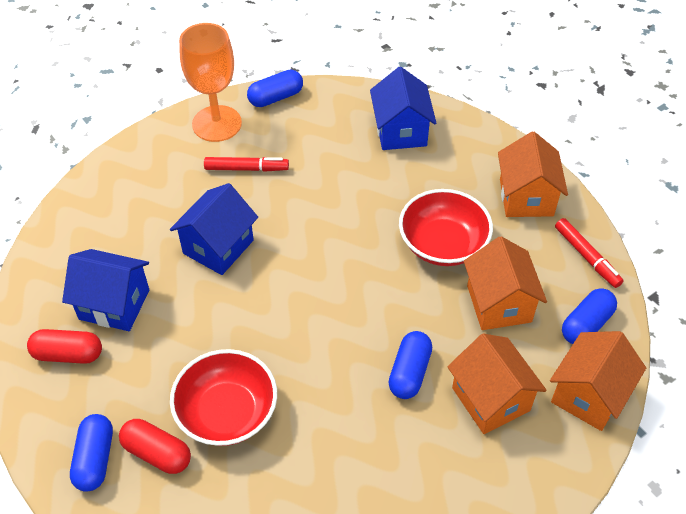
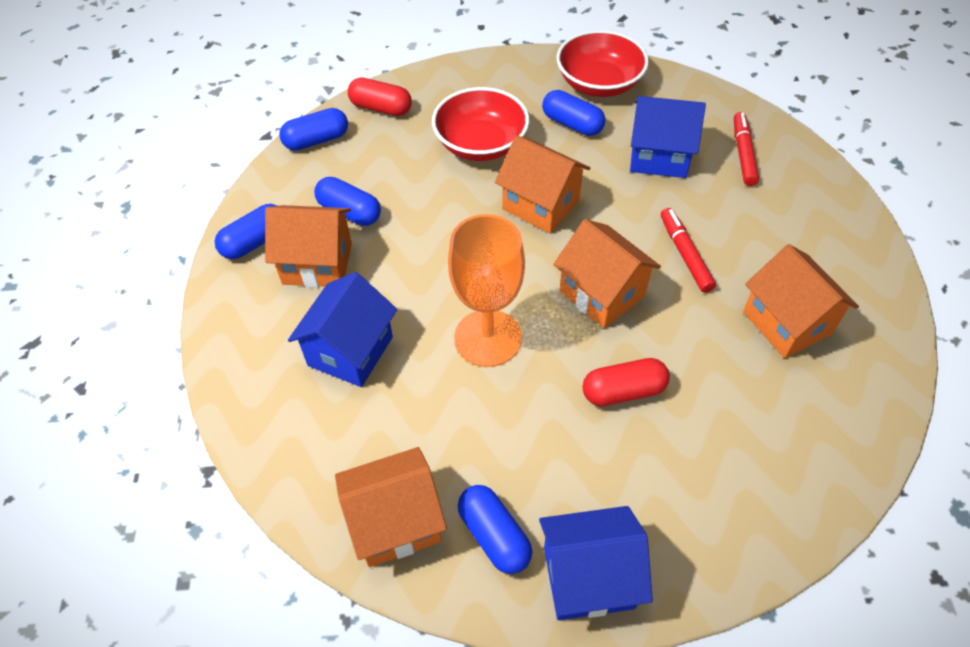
blue capsule: 4 -> 5
orange house: 4 -> 5

